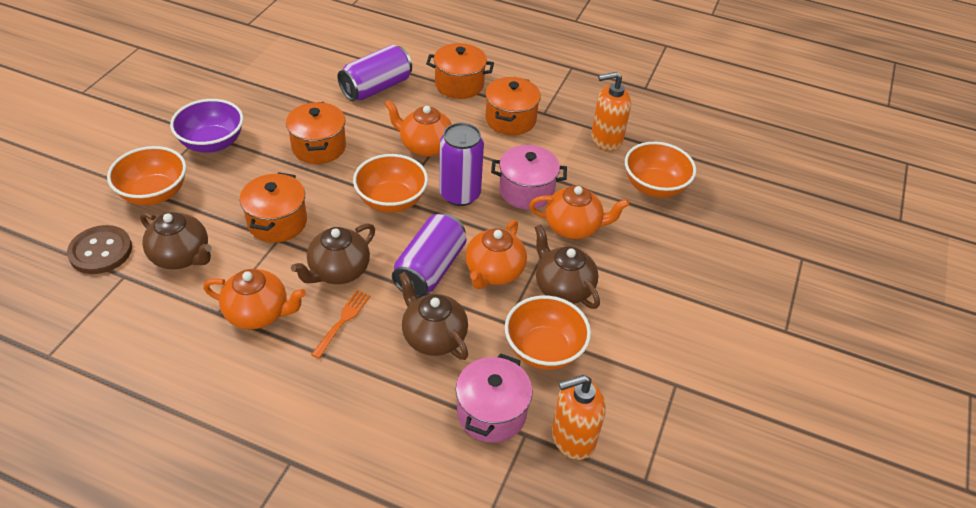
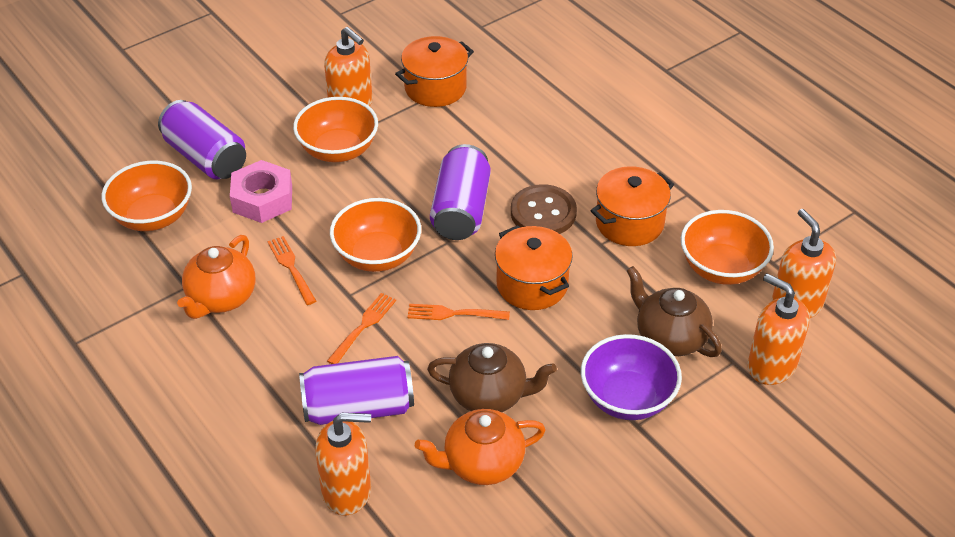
brown teapot: 4 -> 2
orange fork: 1 -> 3
orange pot: 4 -> 3
orange soap dispenser: 2 -> 4
orange teapot: 4 -> 2
pink nut: 0 -> 1
pink pot: 2 -> 0

